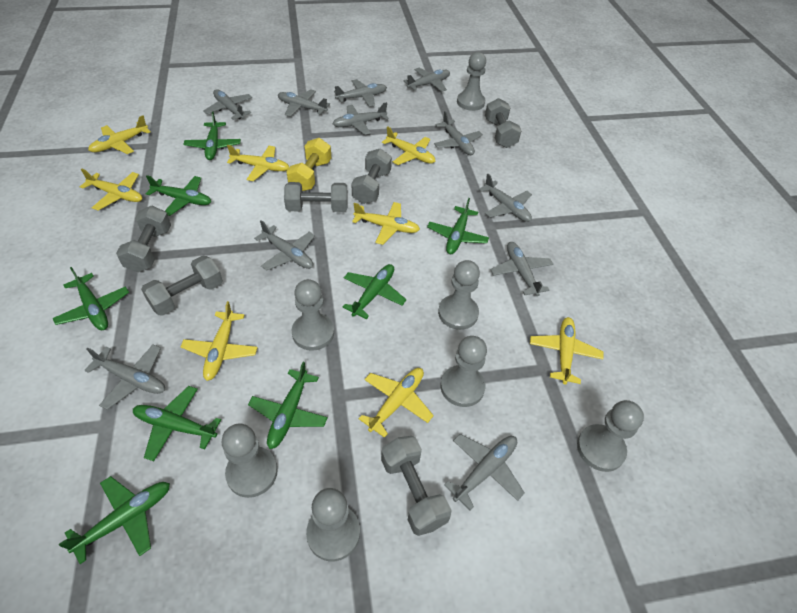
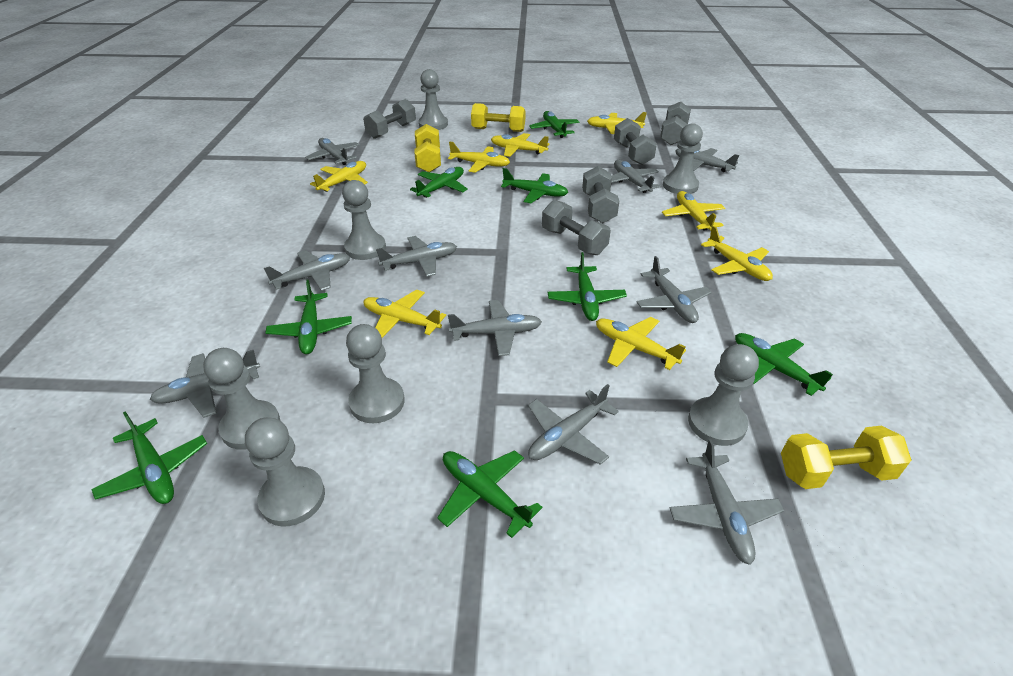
grey dumbbell: 6 -> 5
grey plane: 11 -> 10
yellow dumbbell: 1 -> 3

